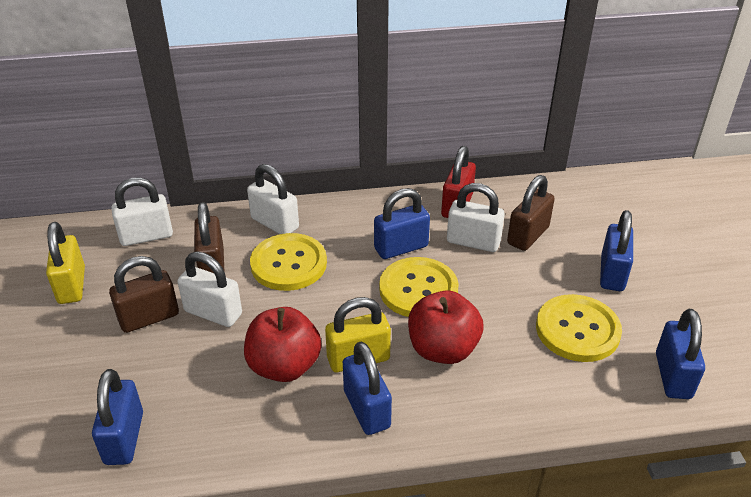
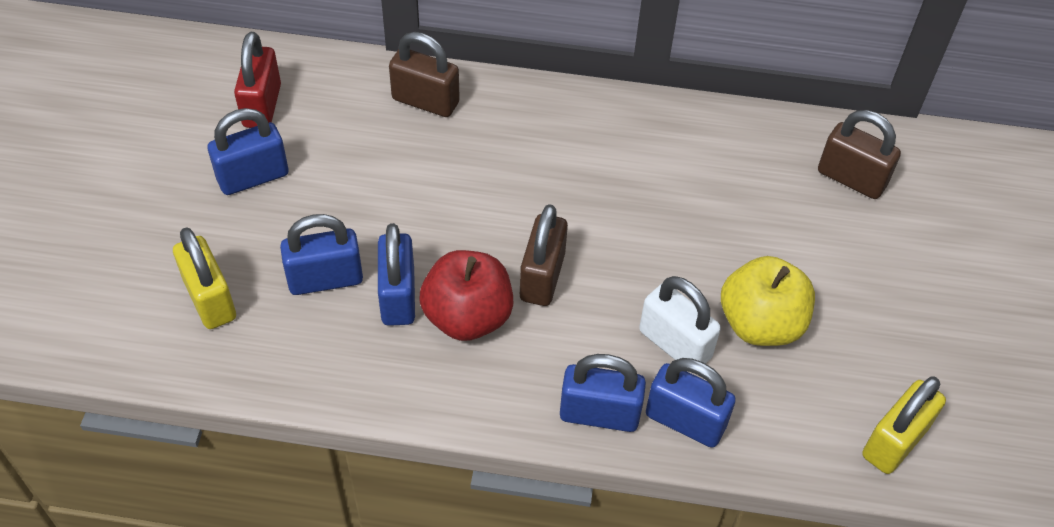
red apple: 2 -> 1
white padlock: 4 -> 1
yellow apple: 0 -> 1
yellow button: 3 -> 0

